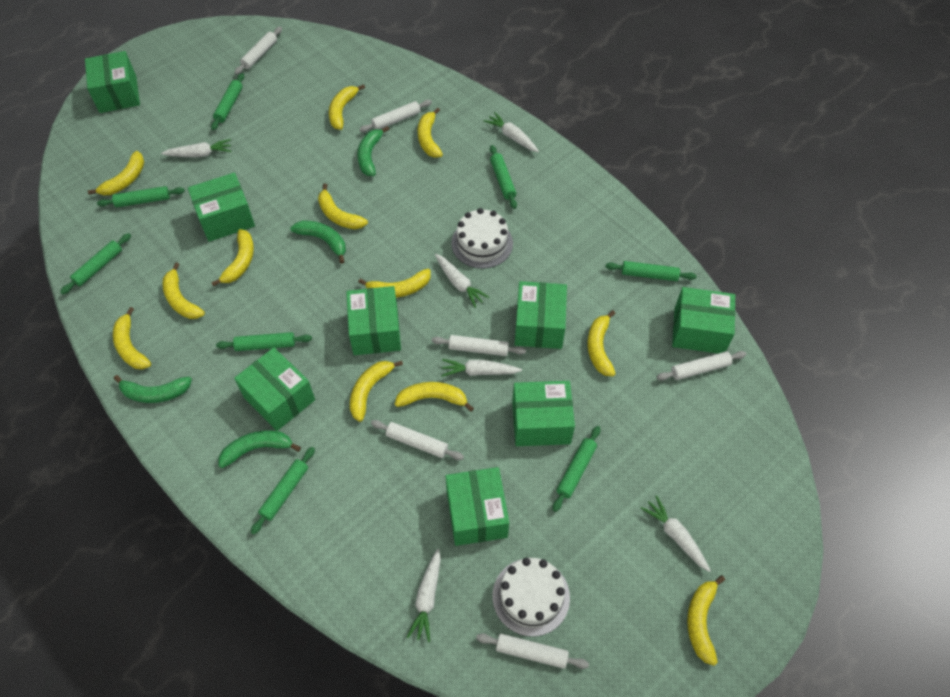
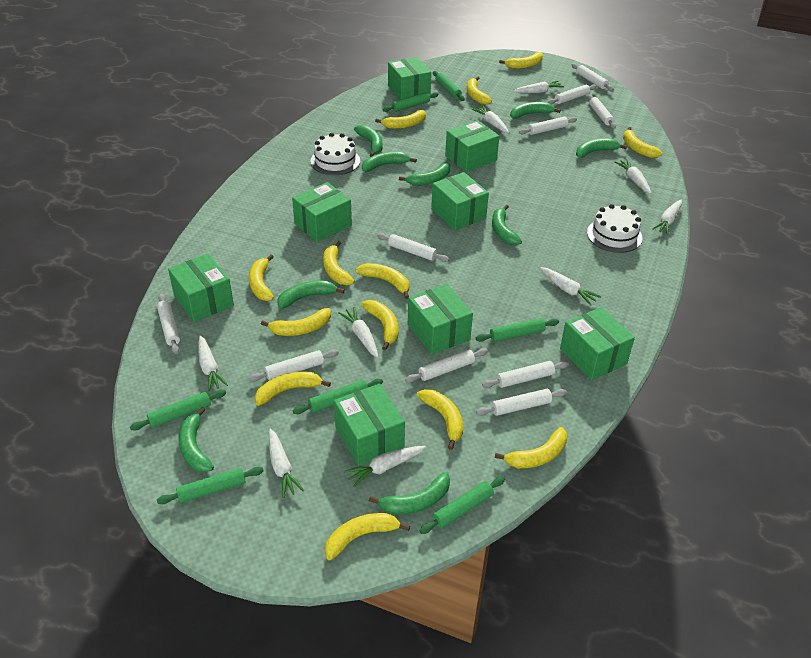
green banana: 4 -> 9
green rolling pin: 8 -> 7
white carrot: 6 -> 9
white rolling pin: 6 -> 10
yellow banana: 12 -> 13

